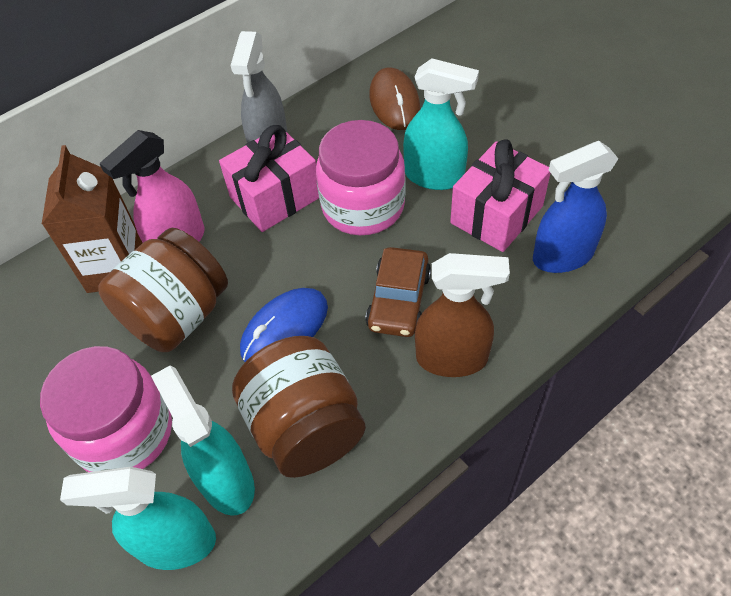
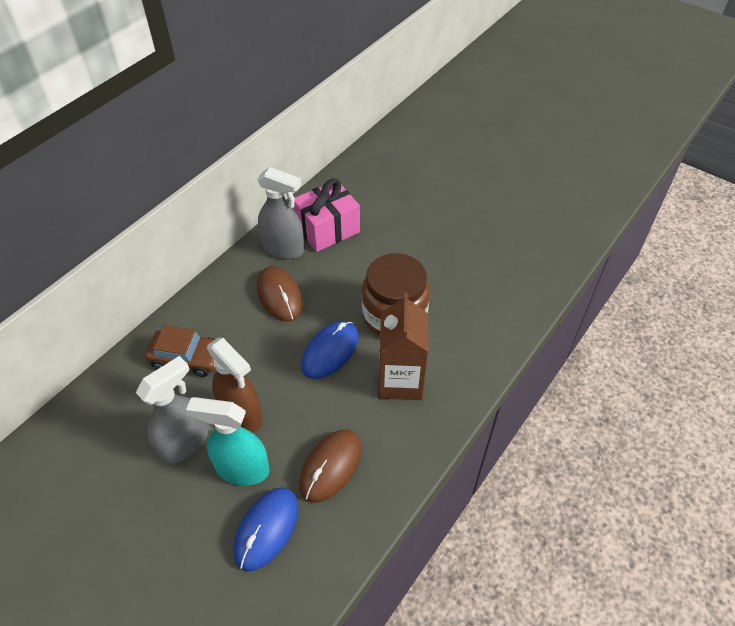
blue mouse: 1 -> 2
blue spray bottle: 1 -> 0
brown jar: 2 -> 1
brown mouse: 1 -> 2
grey spray bottle: 1 -> 2
pink gift: 2 -> 1
pink jar: 2 -> 0
pink spray bottle: 1 -> 0
turquoise spray bottle: 3 -> 1

